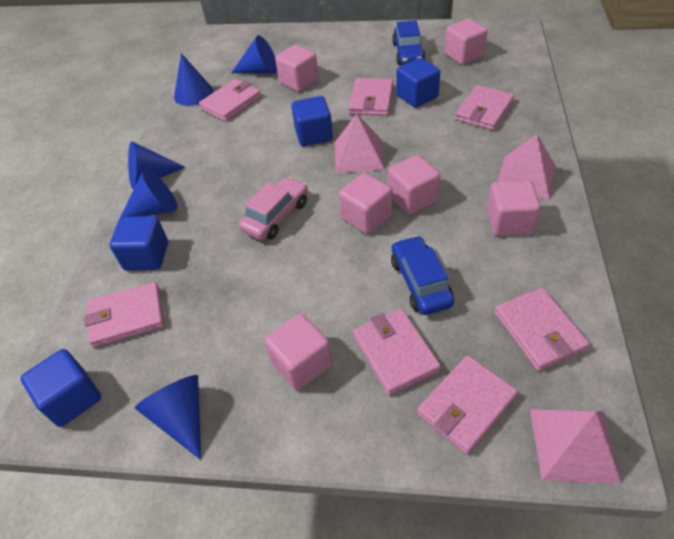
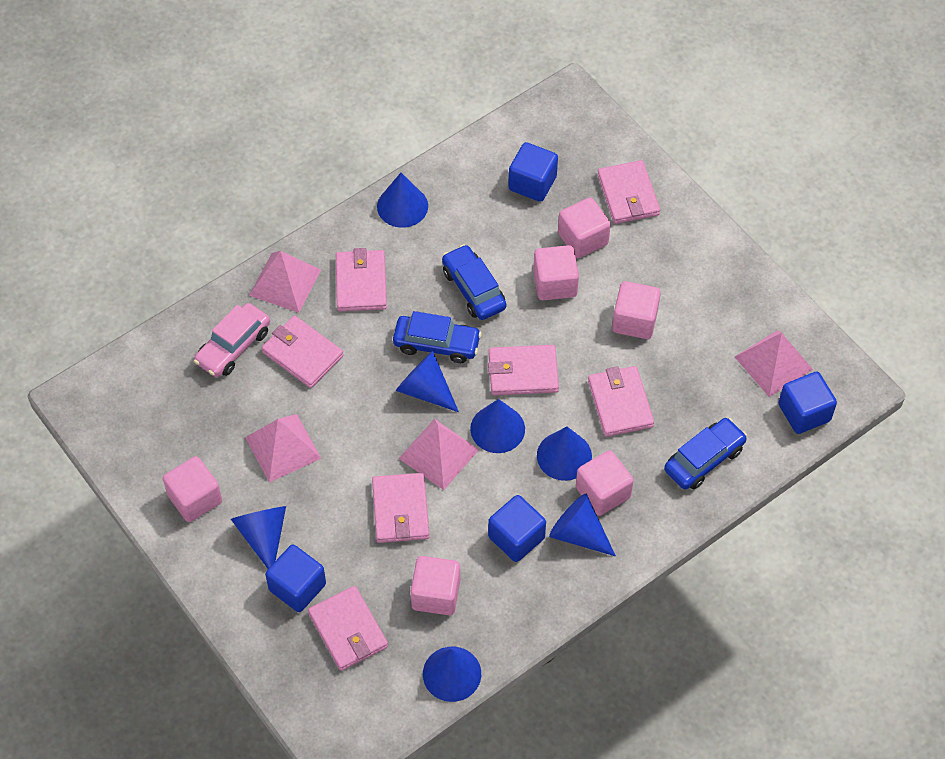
blue car: 2 -> 3
blue cone: 5 -> 7
pink pyramid: 3 -> 4

